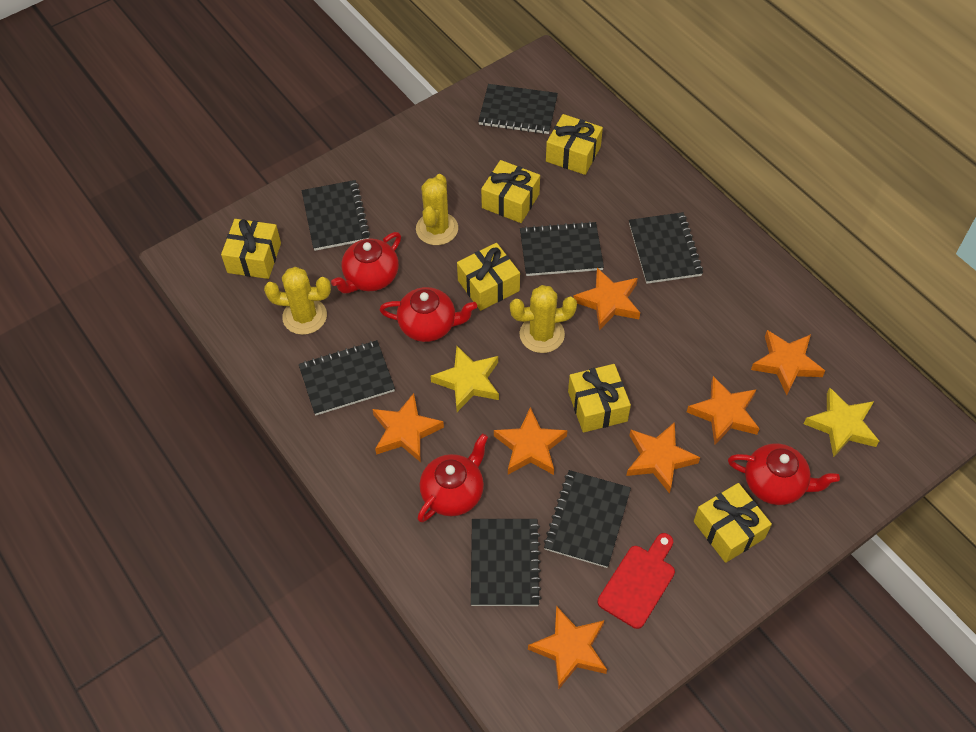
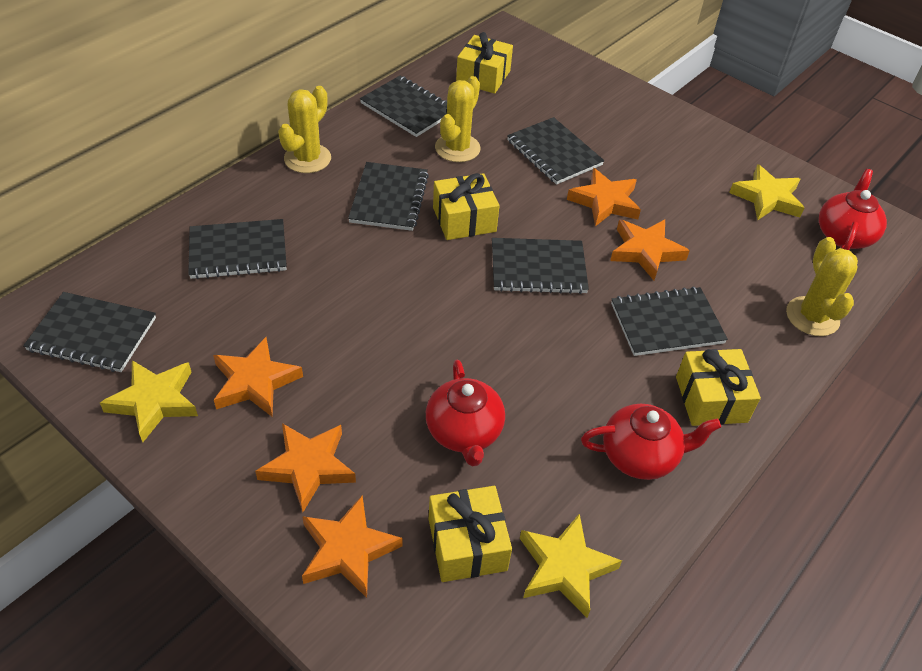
orange star: 7 -> 5
red cutting board: 1 -> 0
red teapot: 4 -> 3
yellow gift: 6 -> 4
yellow star: 2 -> 3

